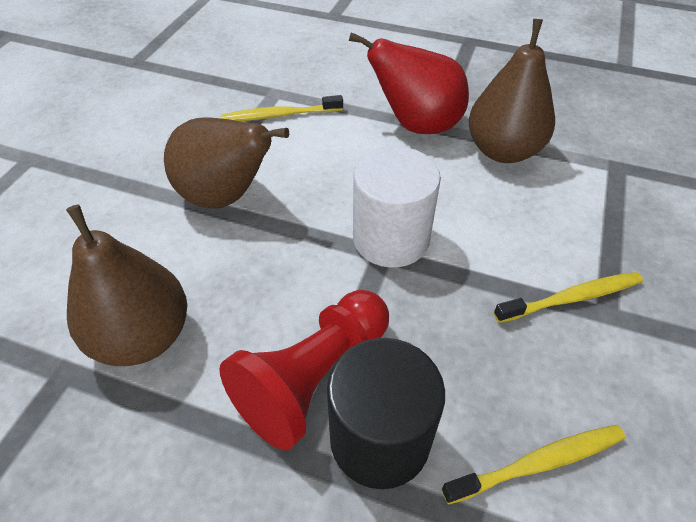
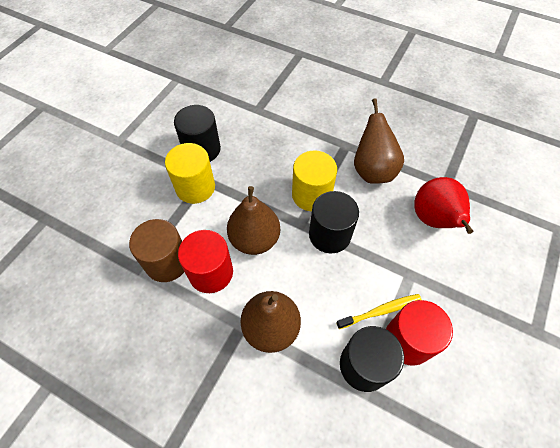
black cylinder: 1 -> 3
brown cylinder: 0 -> 1
red cylinder: 0 -> 2
red pawn: 1 -> 0
white cylinder: 1 -> 0
yellow cylinder: 0 -> 2
yellow toothbrush: 3 -> 1

